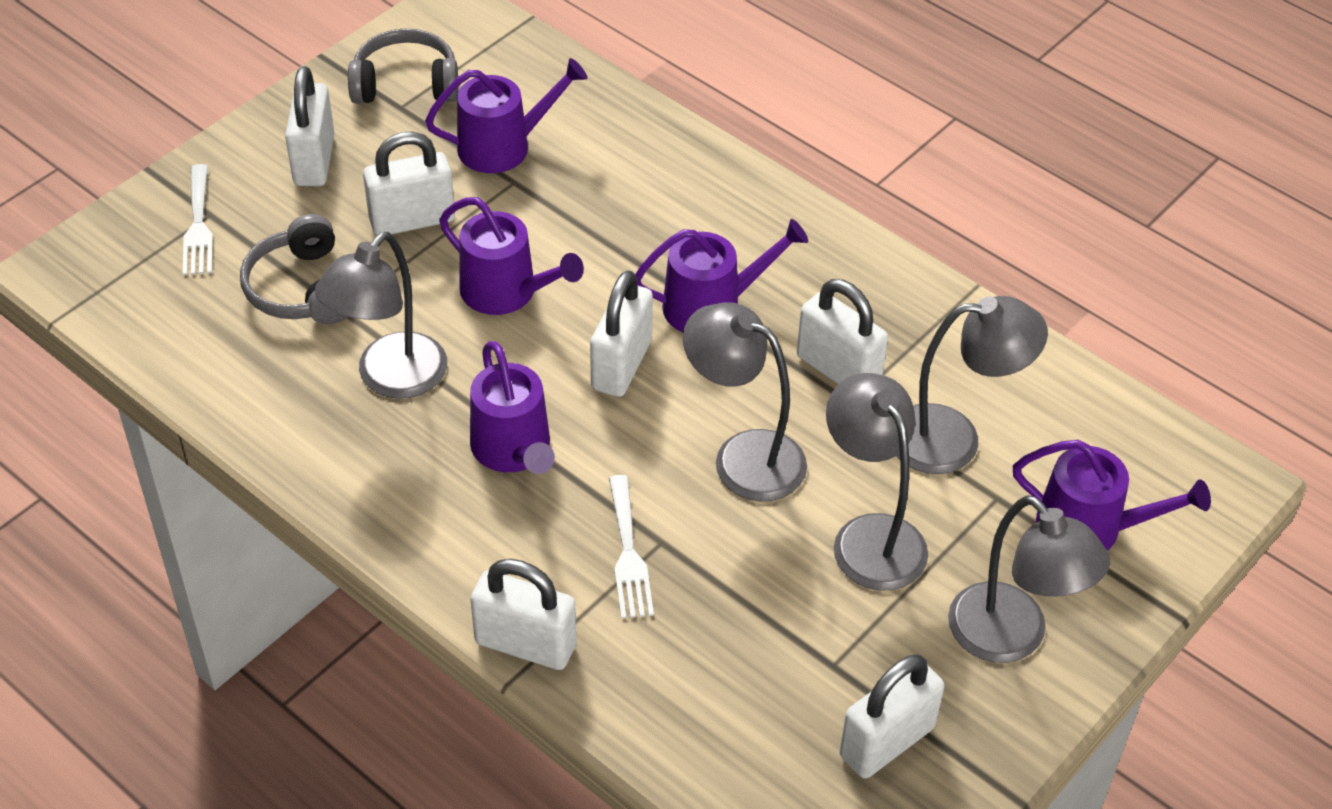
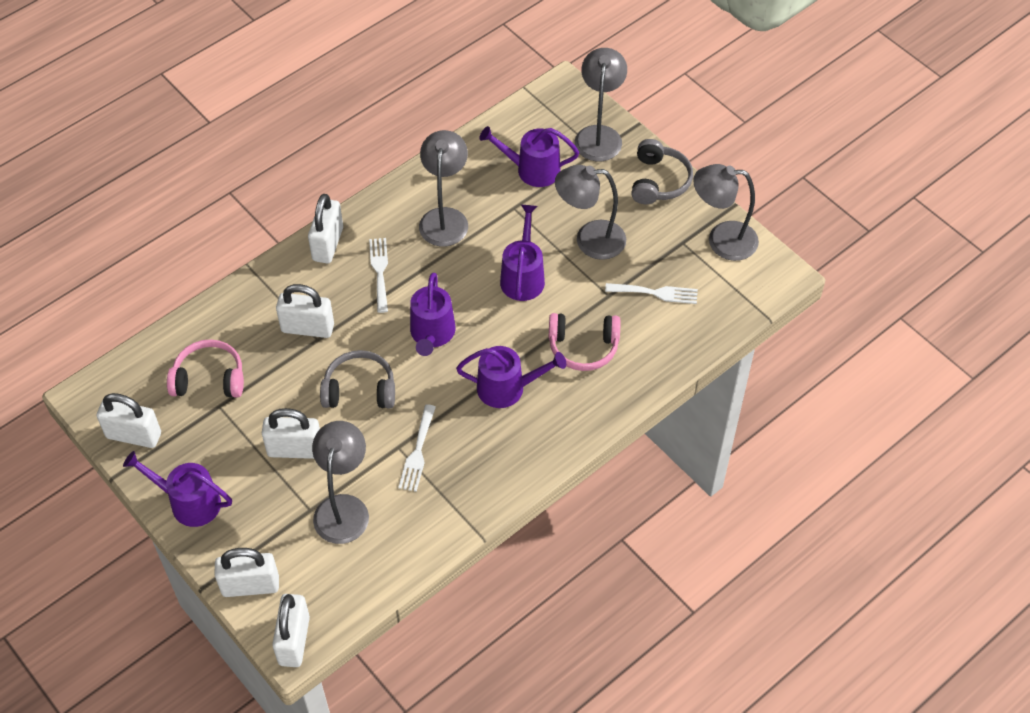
pink headphones: 0 -> 2
white fork: 2 -> 3

